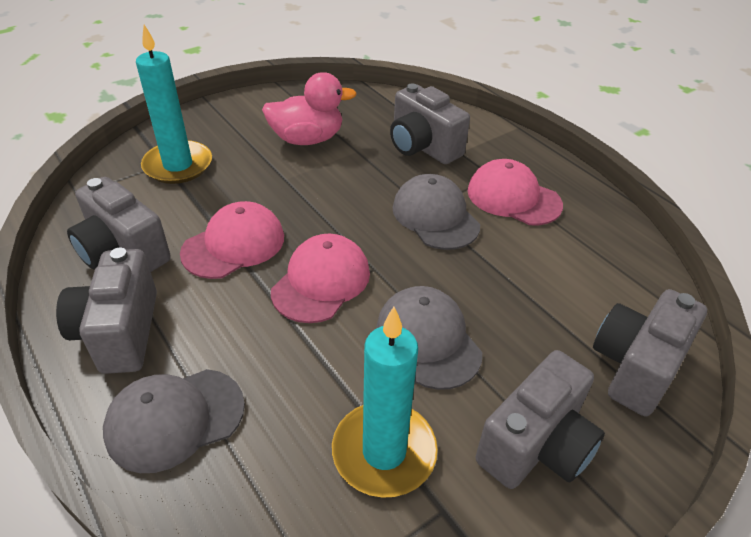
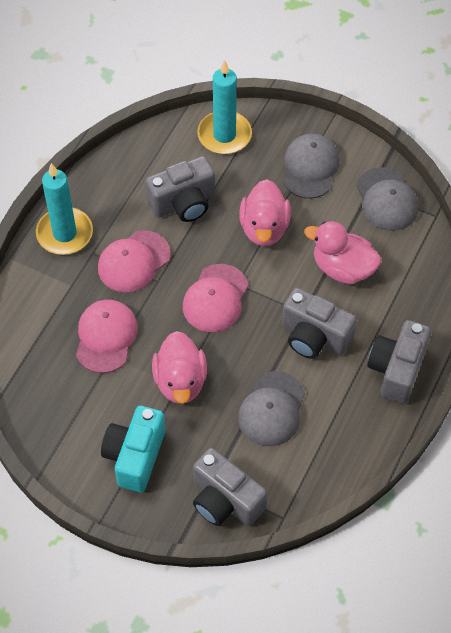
grey camera: 5 -> 4
pink duck: 1 -> 3
turquoise camera: 0 -> 1

